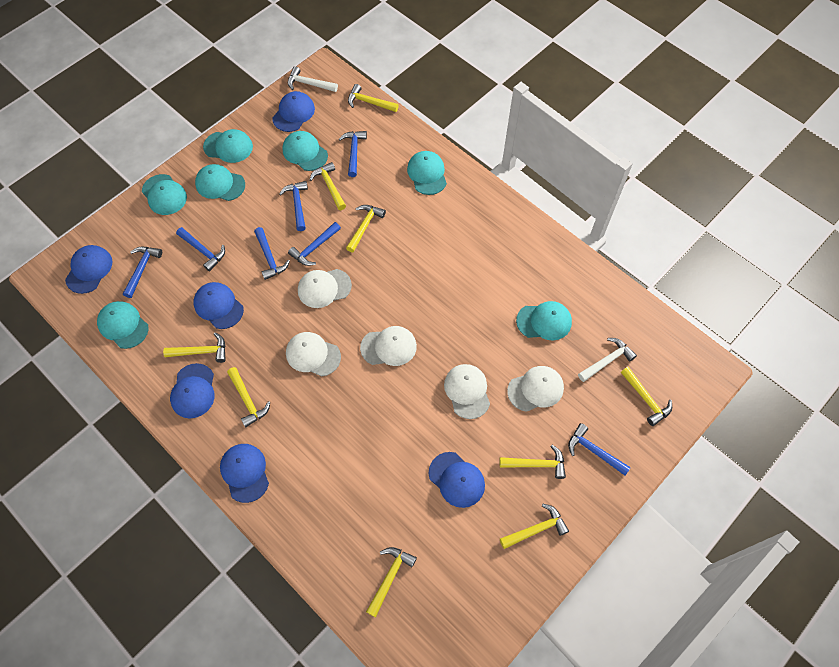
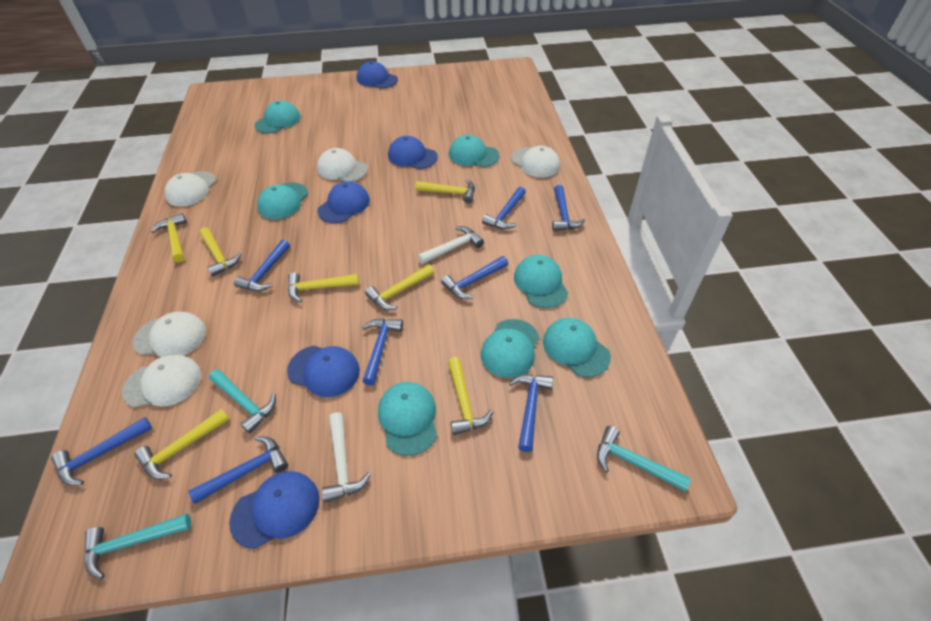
blue cap: 6 -> 5
blue hammer: 7 -> 8
turquoise hammer: 0 -> 3
yellow hammer: 9 -> 7

